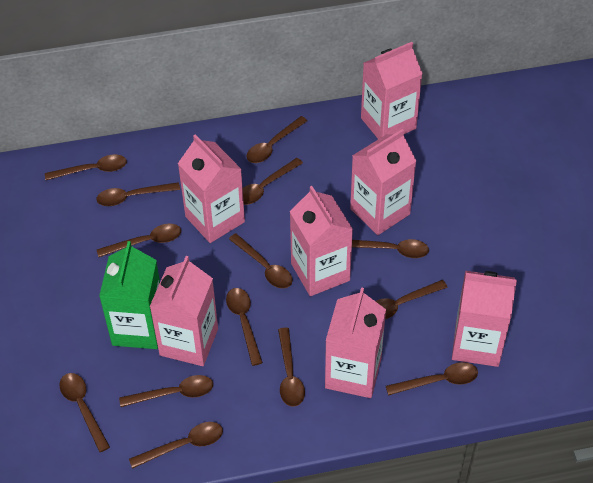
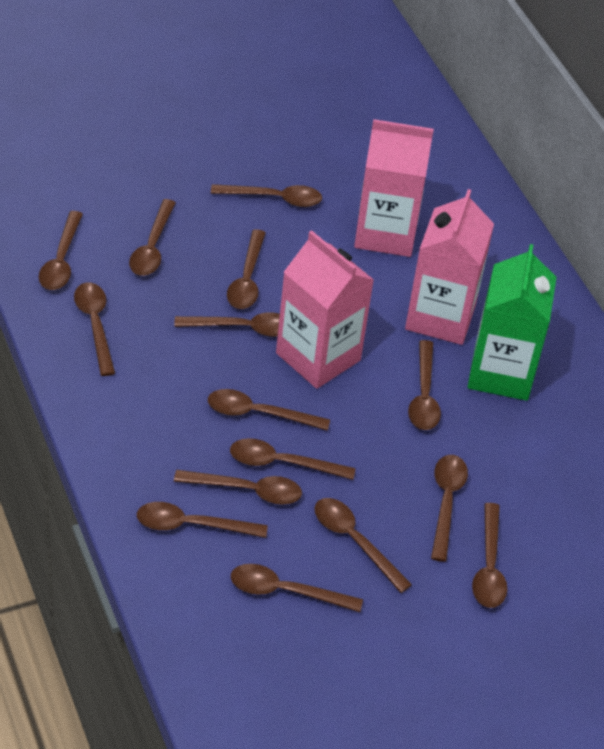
brown spoon: 14 -> 15
pink carton: 7 -> 3

